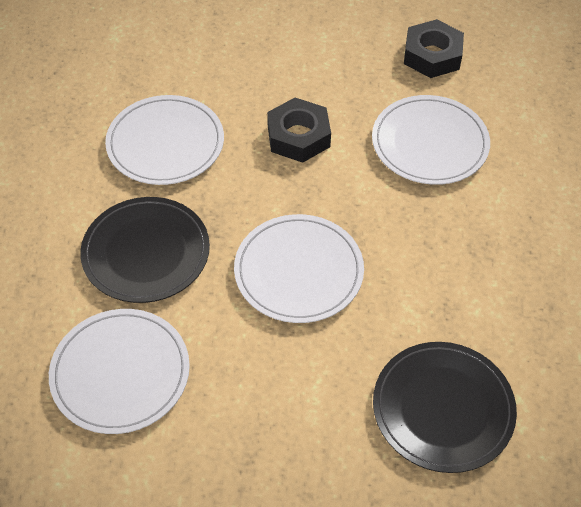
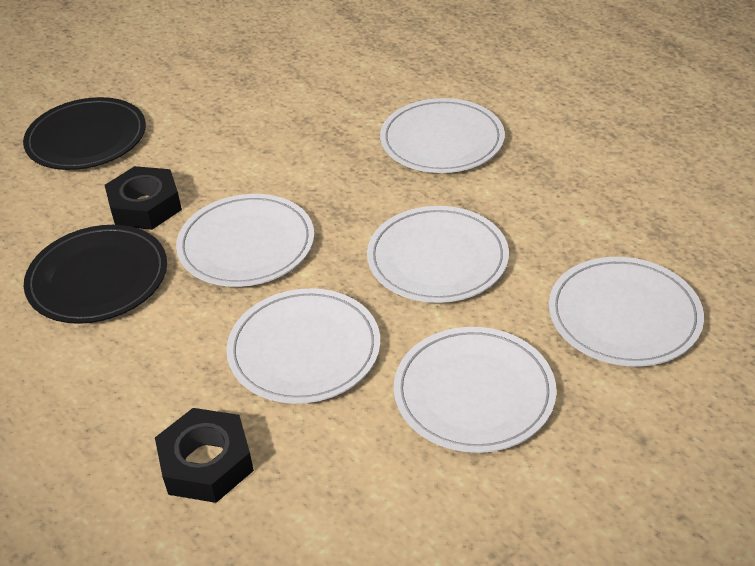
white plate: 4 -> 6

